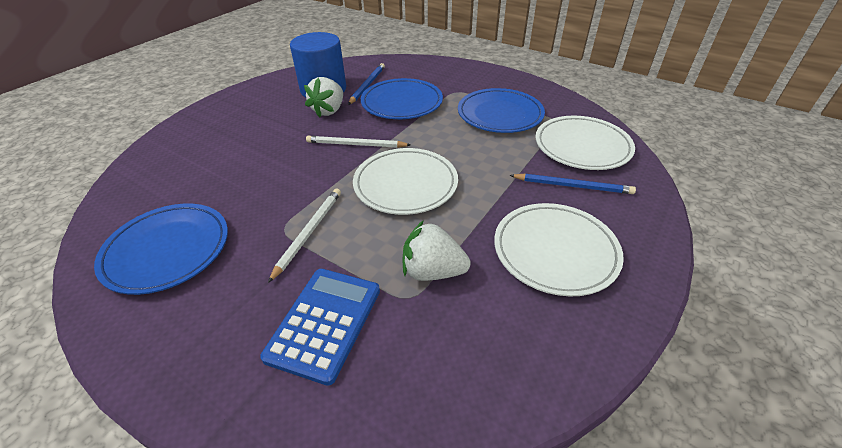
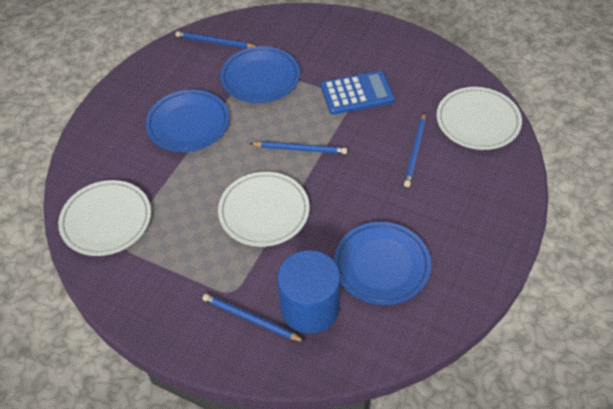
blue pencil: 2 -> 4
white pencil: 2 -> 0
white strawberry: 2 -> 0

